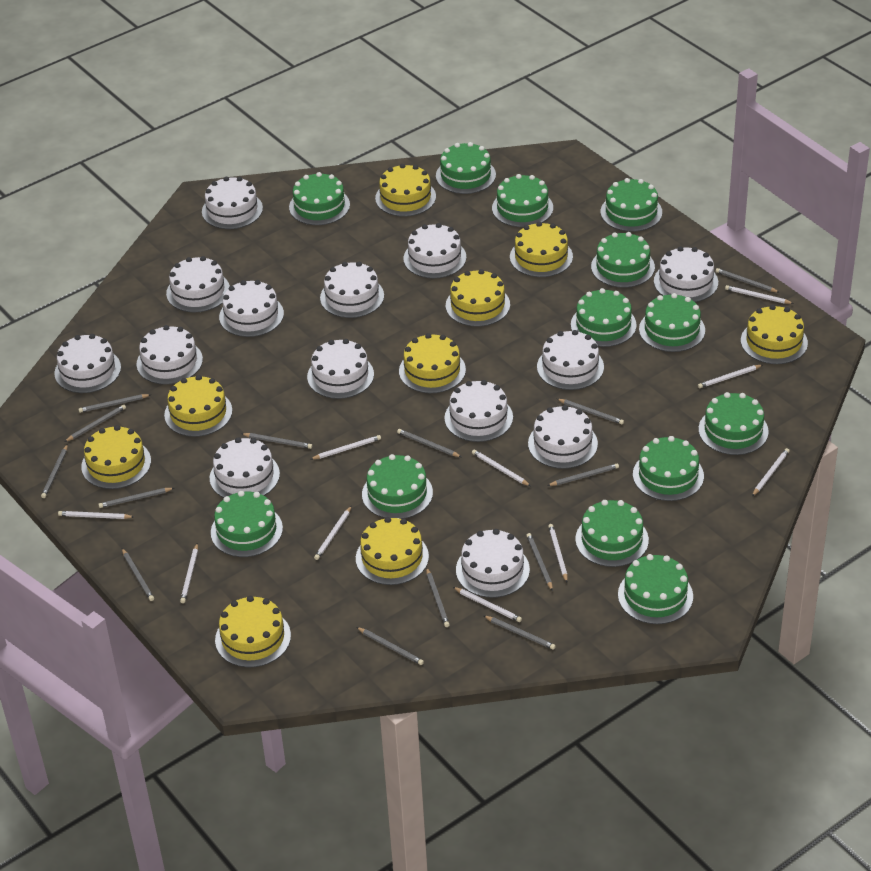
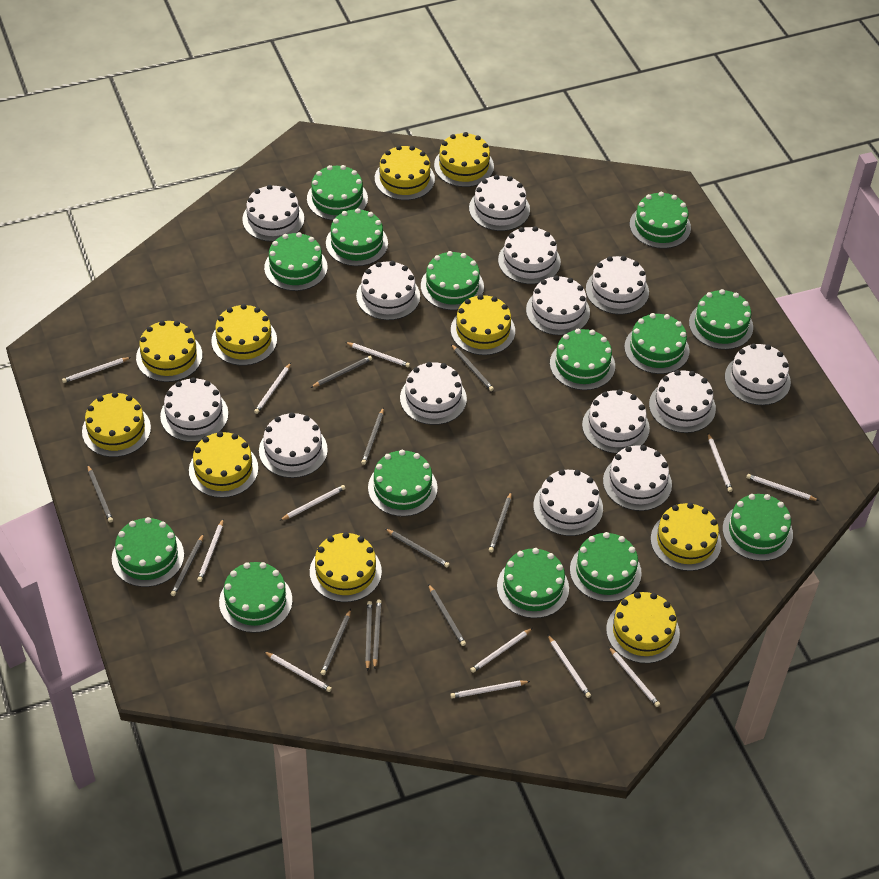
green cake: 13 -> 14
grey pencil: 14 -> 11
white pencil: 10 -> 12
yellow cake: 9 -> 10

